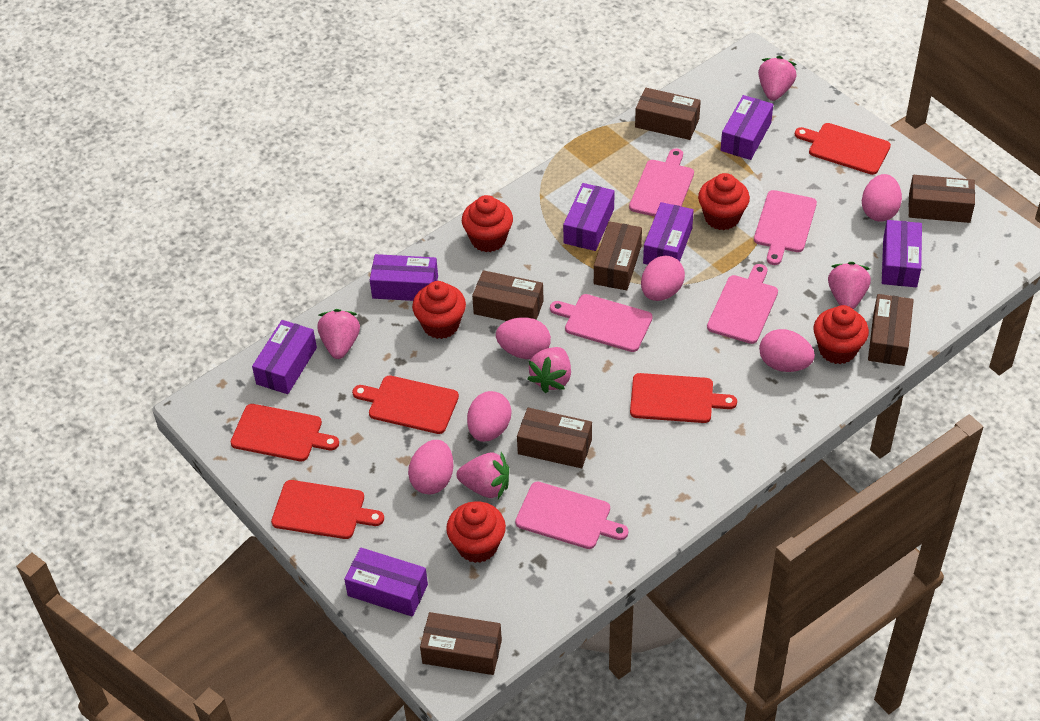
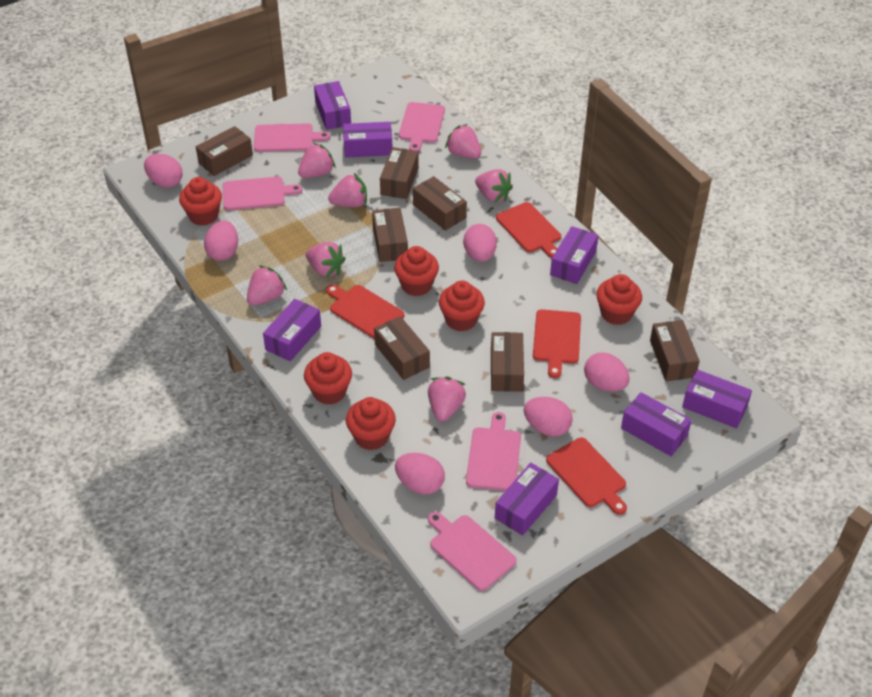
pink strawberry: 5 -> 7
red cupcake: 5 -> 6
red cutting board: 5 -> 4

